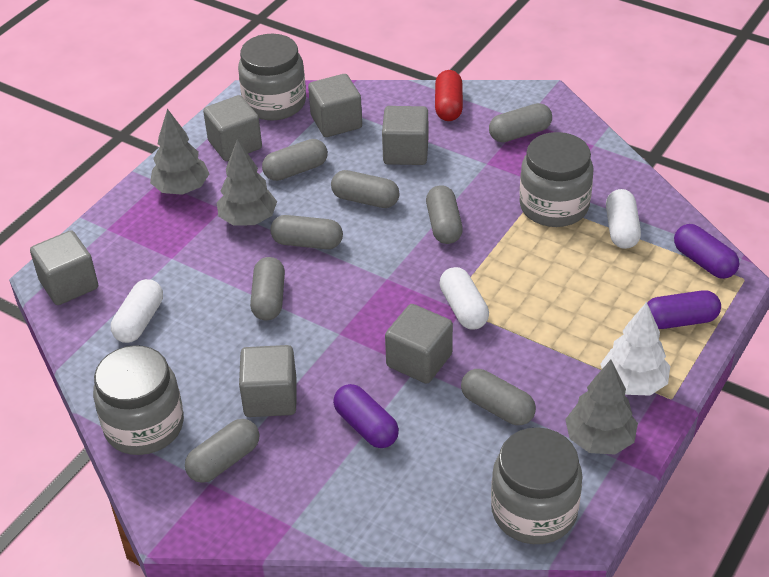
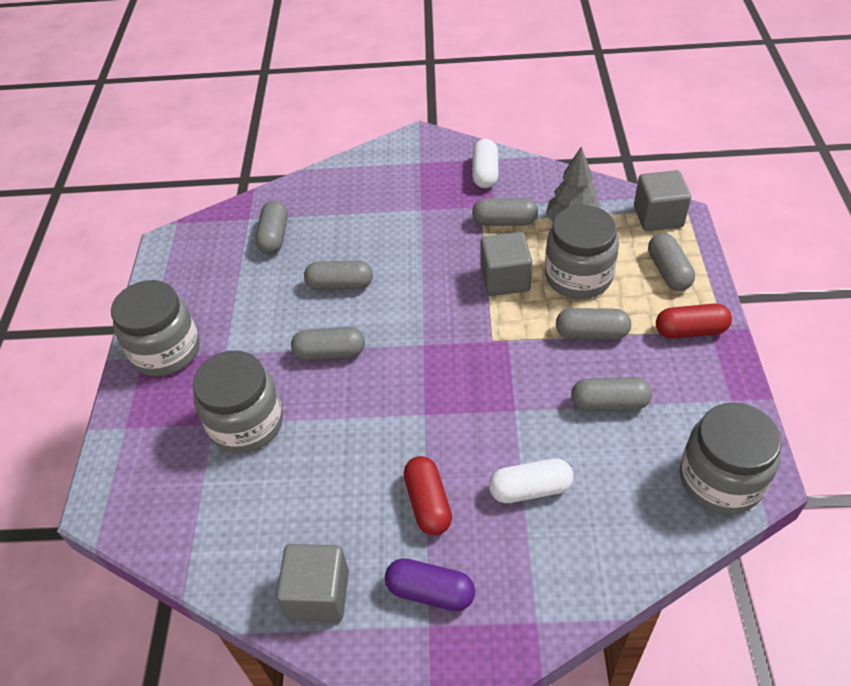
grey capsule: 8 -> 7
grey cube: 6 -> 3
grey tree: 3 -> 1
purple capsule: 3 -> 1
red capsule: 1 -> 2
white capsule: 3 -> 2
white tree: 1 -> 0

